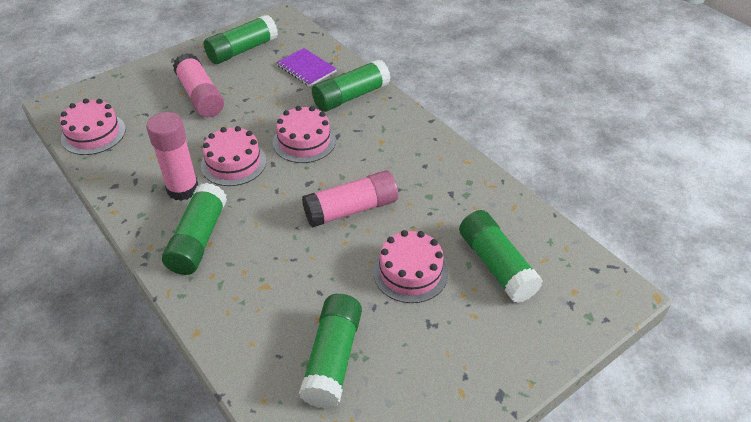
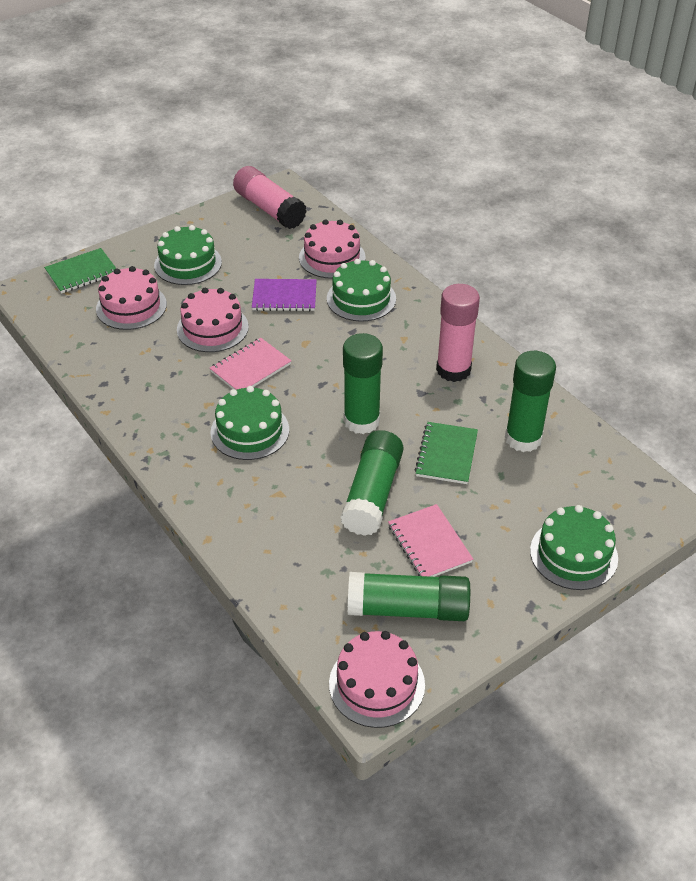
green cake: 0 -> 4
green glue stick: 5 -> 4
green notebook: 0 -> 2
pink glue stick: 3 -> 2
pink notebook: 0 -> 2

